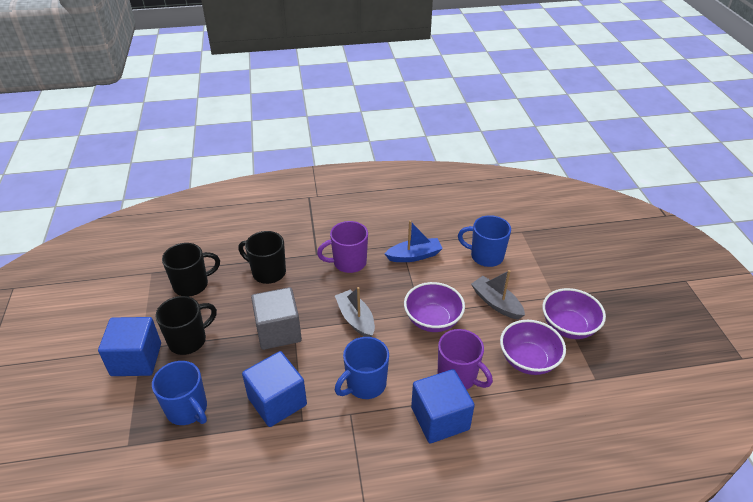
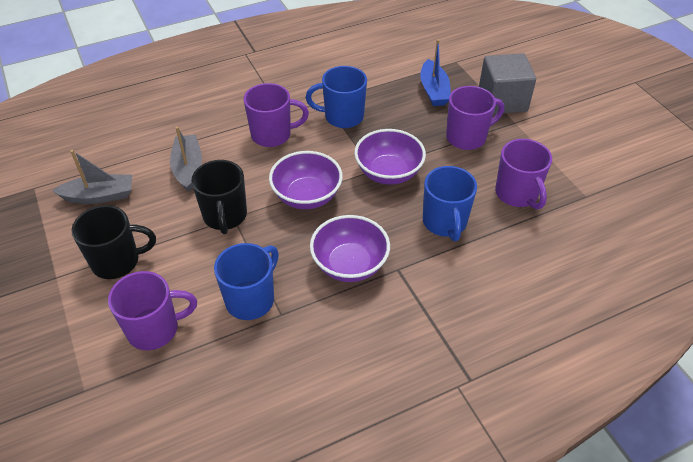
black mug: 3 -> 2
blue cube: 3 -> 0
purple mug: 2 -> 4

